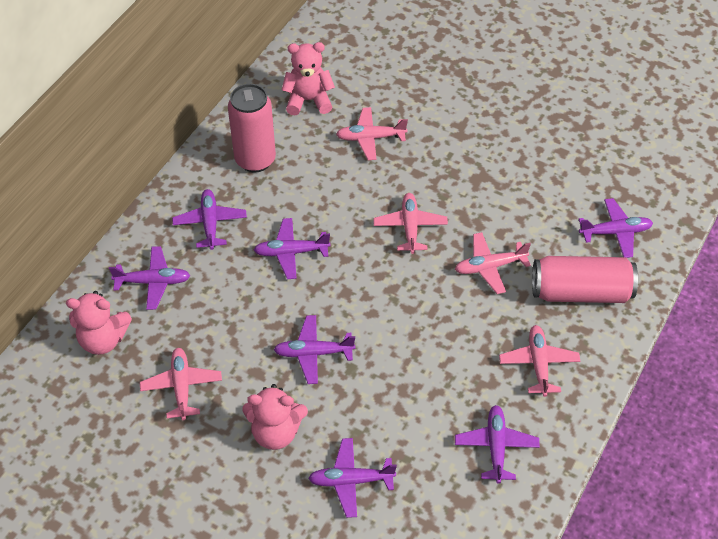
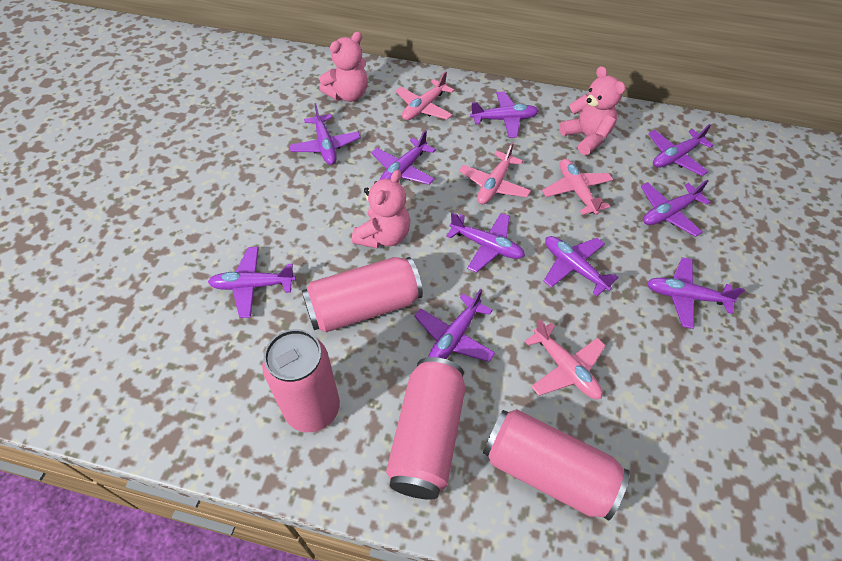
pink can: 2 -> 4
pink plane: 5 -> 4
purple plane: 7 -> 10

